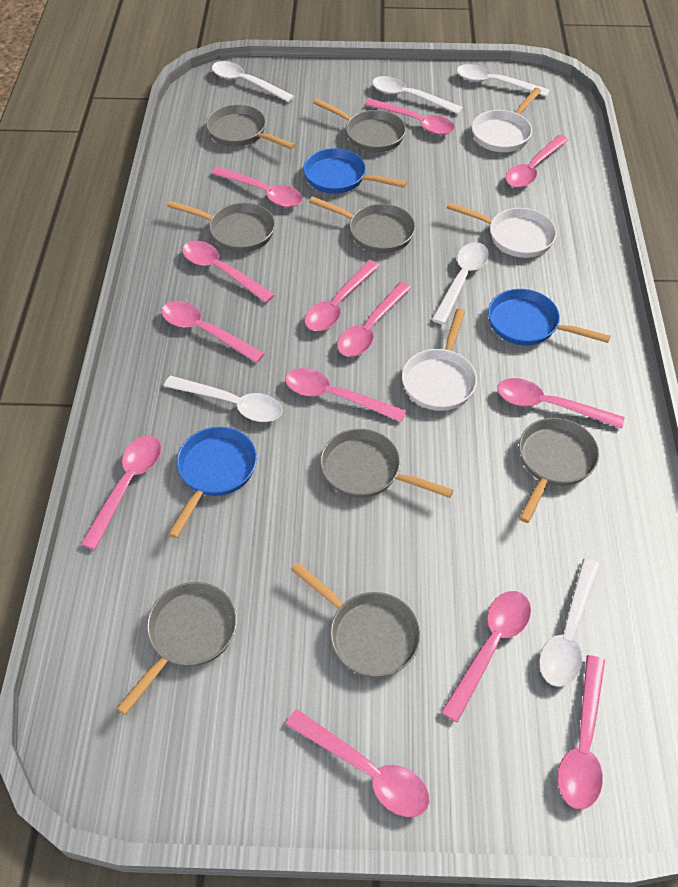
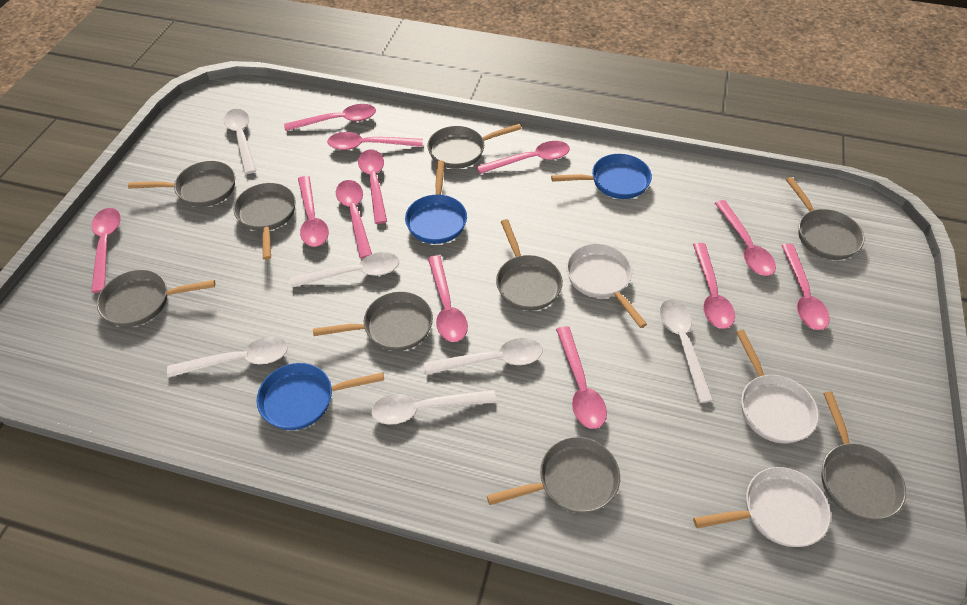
grey pan: 8 -> 9
pink spoon: 13 -> 12

